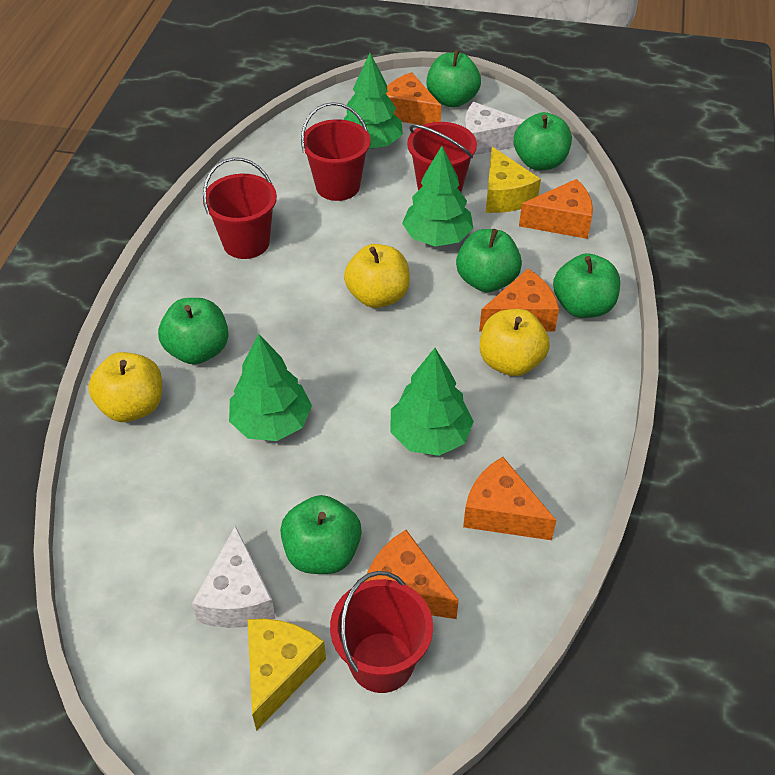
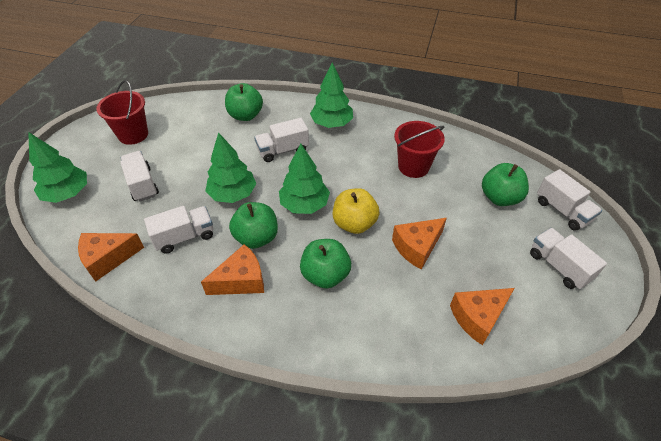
green apple: 6 -> 4
orange cheese: 5 -> 4
red bucket: 4 -> 2
white cheese: 2 -> 0
white truck: 0 -> 5
yellow apple: 3 -> 1
yellow cheese: 2 -> 0

